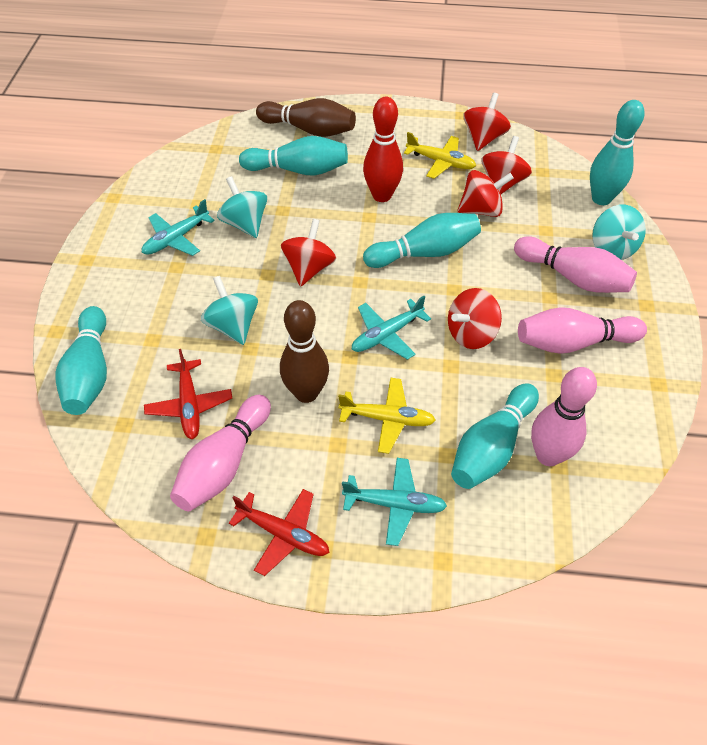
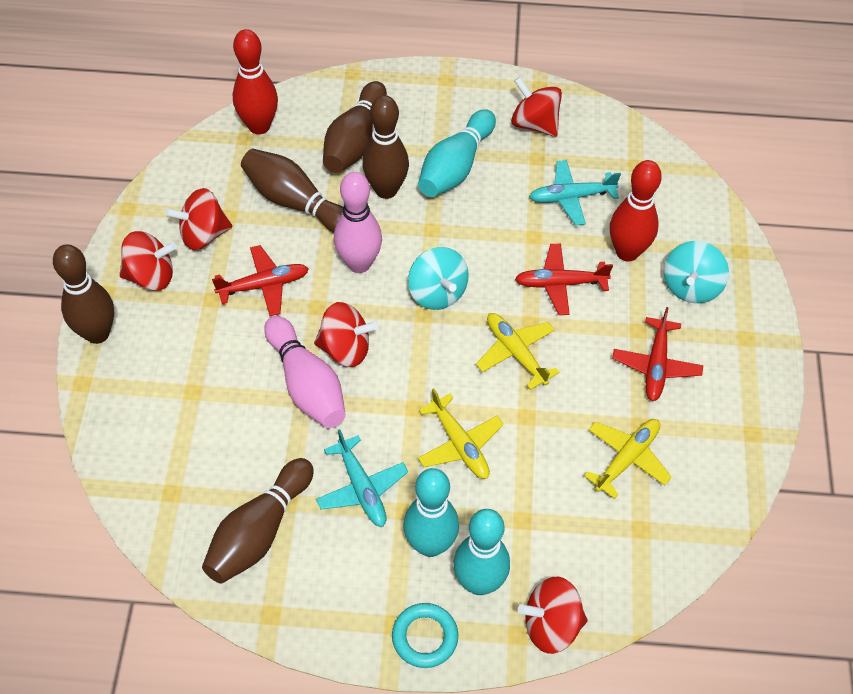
brown bowling pin: 2 -> 5
pink bowling pin: 4 -> 2
red bowling pin: 1 -> 2
red plane: 2 -> 3
turquoise bowling pin: 5 -> 3
turquoise plane: 3 -> 2
turquoise ring: 0 -> 1
turquoise spinning top: 3 -> 2
yellow plane: 2 -> 3

